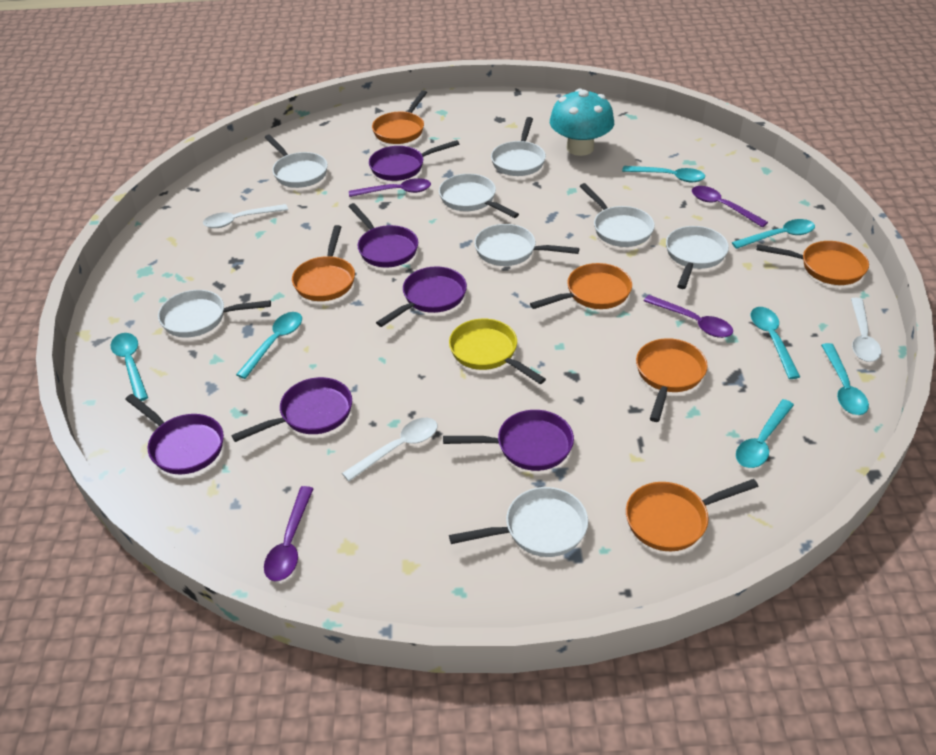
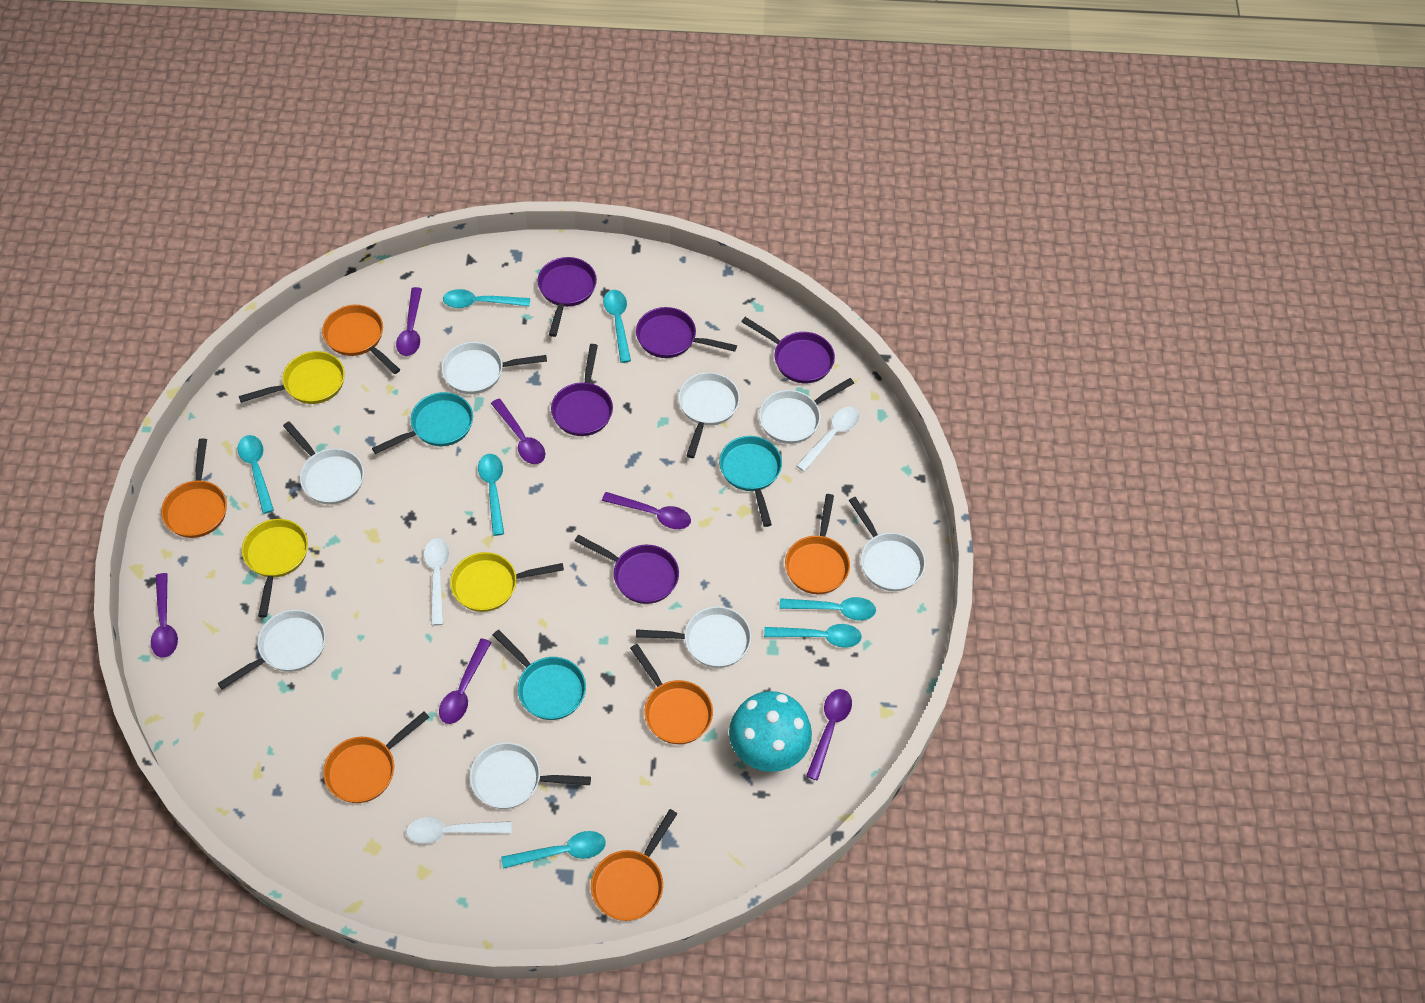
purple pan: 6 -> 5
purple spoon: 4 -> 6
turquoise pan: 0 -> 3
yellow pan: 1 -> 3

